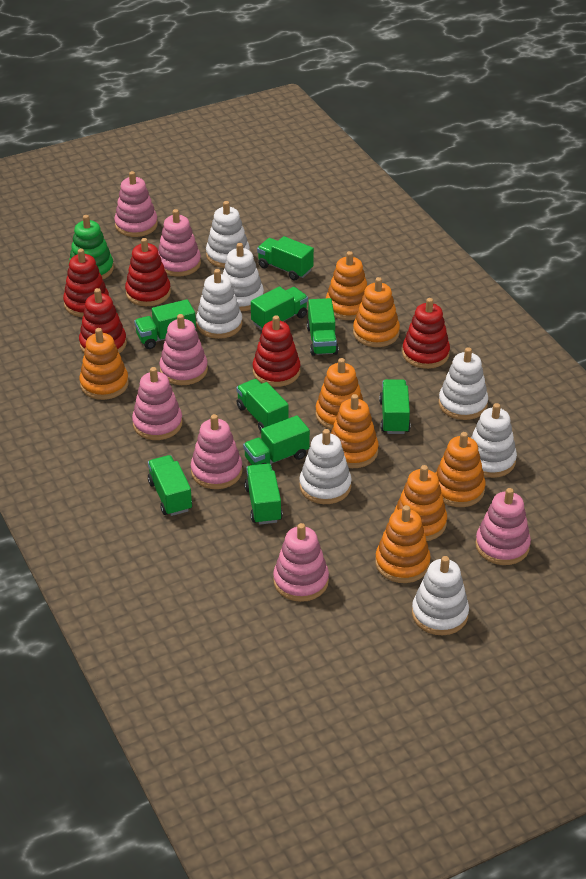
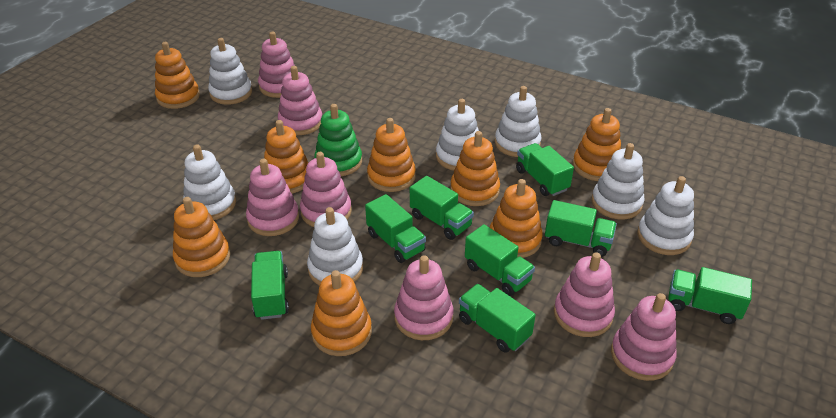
green truck: 9 -> 8
red stacking toy: 5 -> 0

